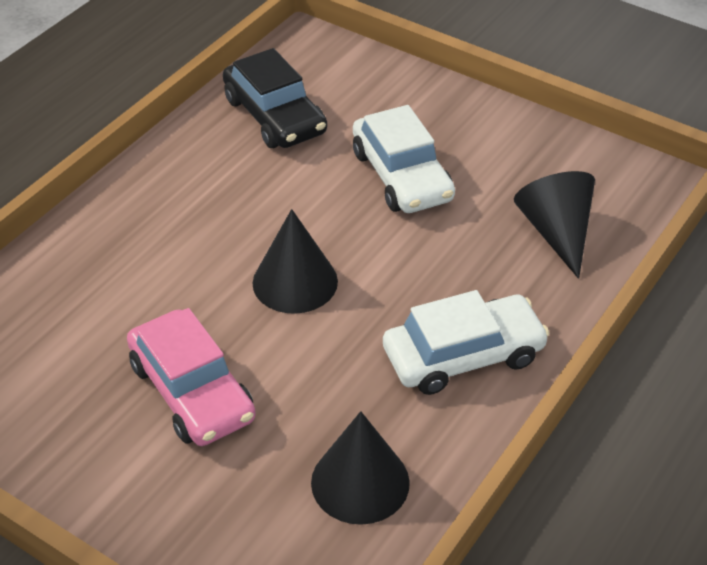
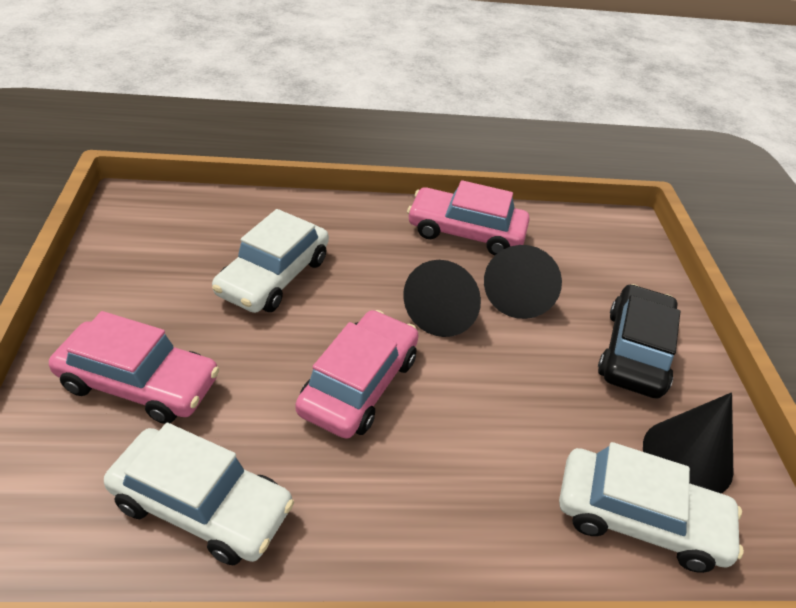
pink car: 1 -> 3
white car: 2 -> 3

